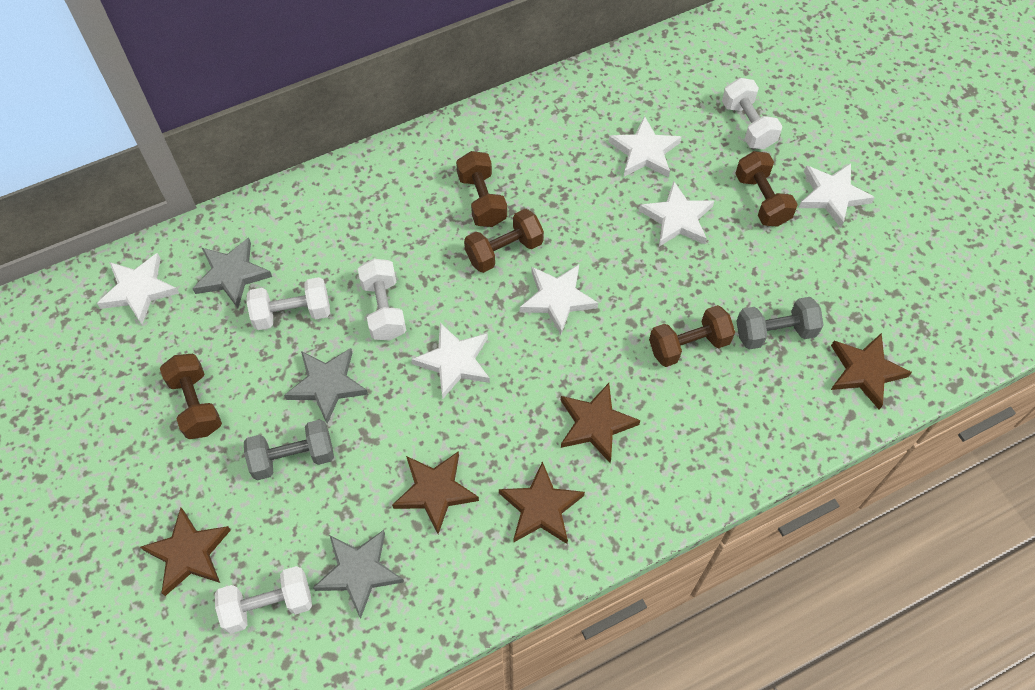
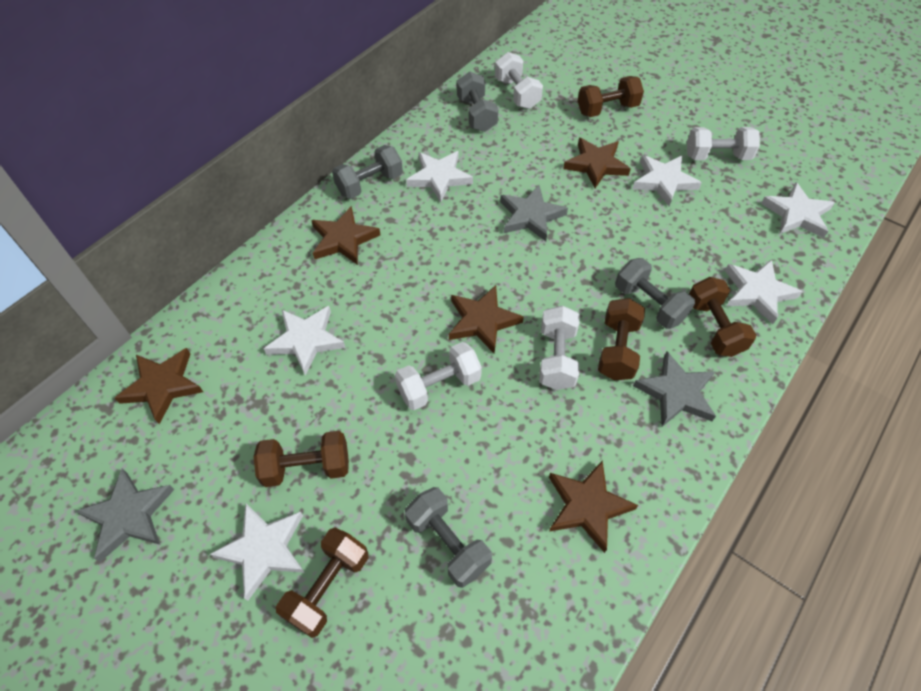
grey dumbbell: 2 -> 4

